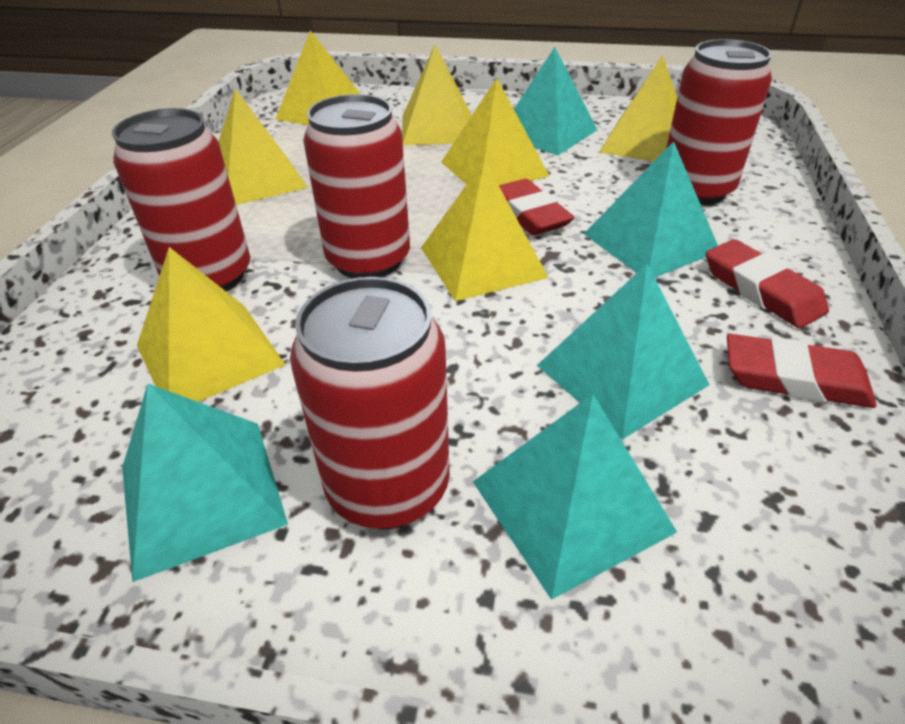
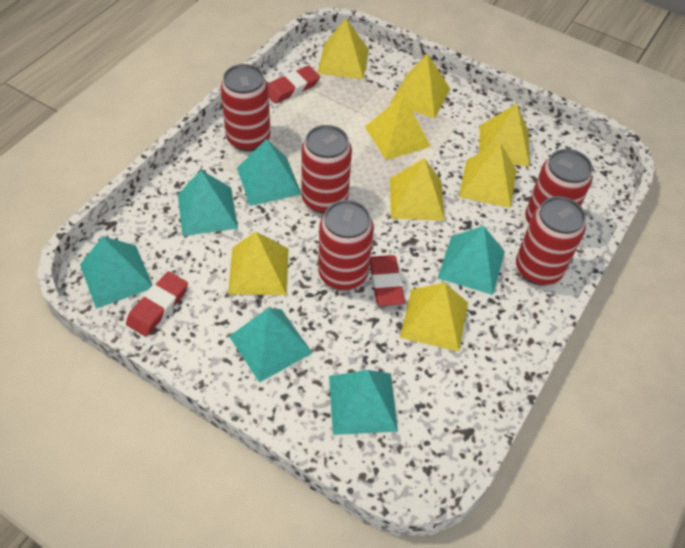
red can: 4 -> 5
turquoise pyramid: 5 -> 6
yellow pyramid: 7 -> 8

